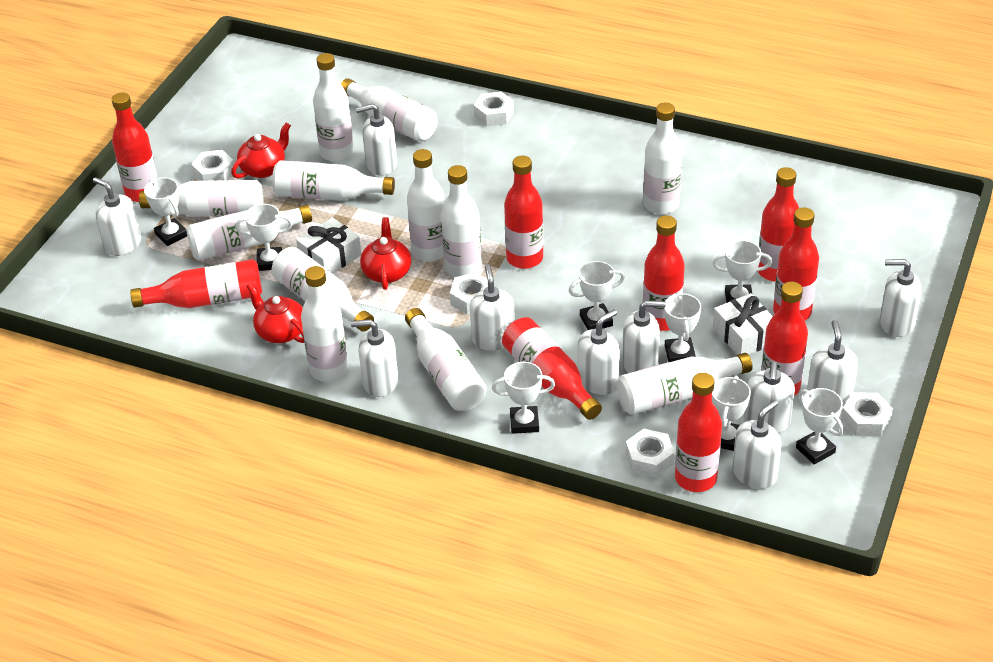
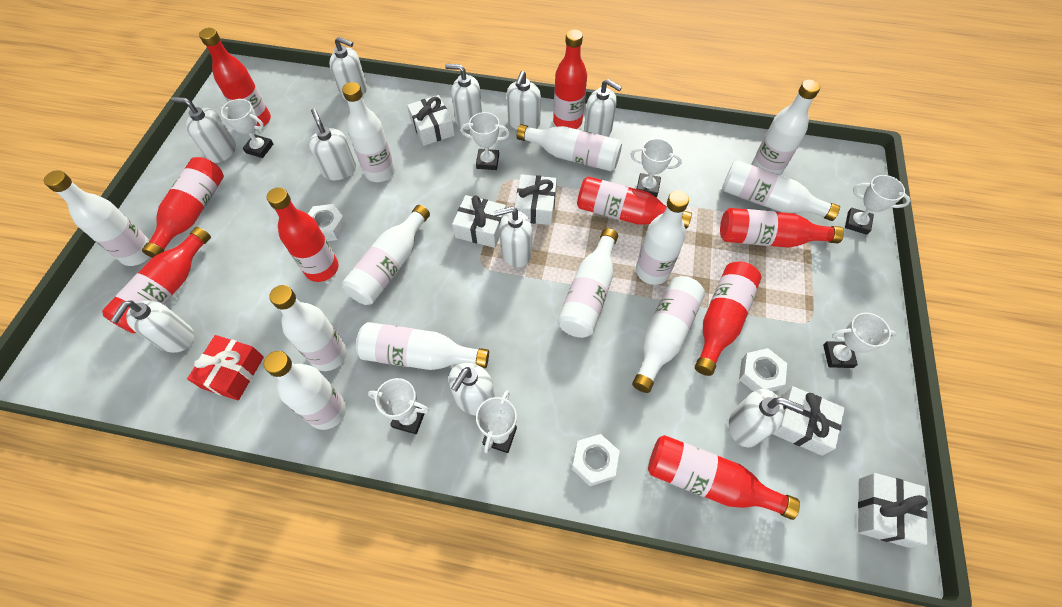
red gift: 0 -> 1
red teapot: 3 -> 0
white gift: 2 -> 5
white nut: 5 -> 3
white trophy: 8 -> 7

